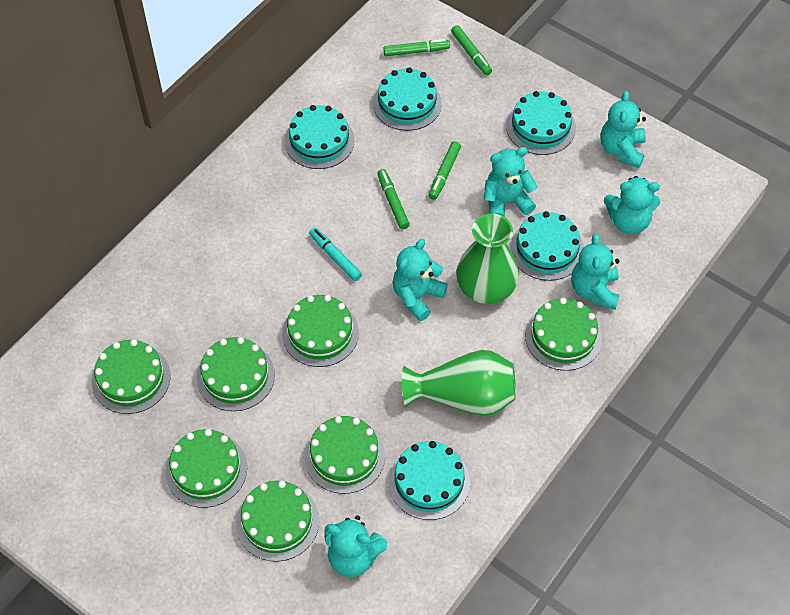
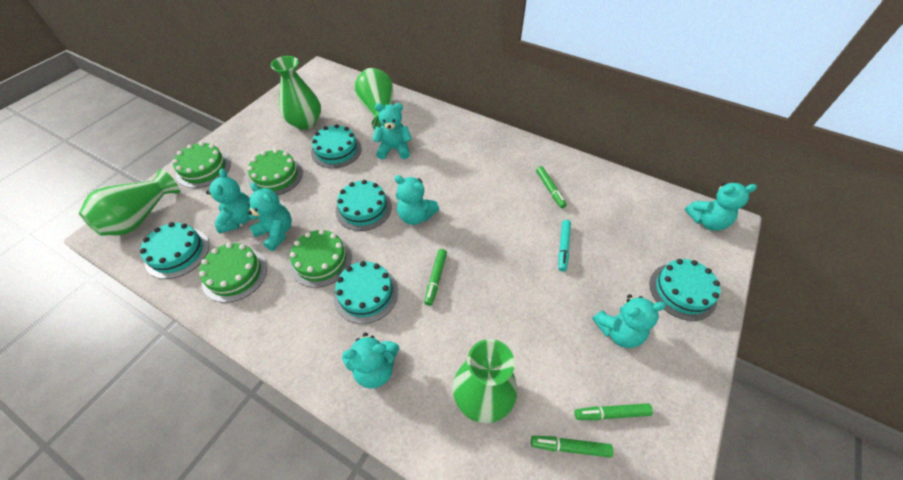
green cake: 7 -> 4
green vase: 2 -> 4
turquoise teddy bear: 6 -> 7

